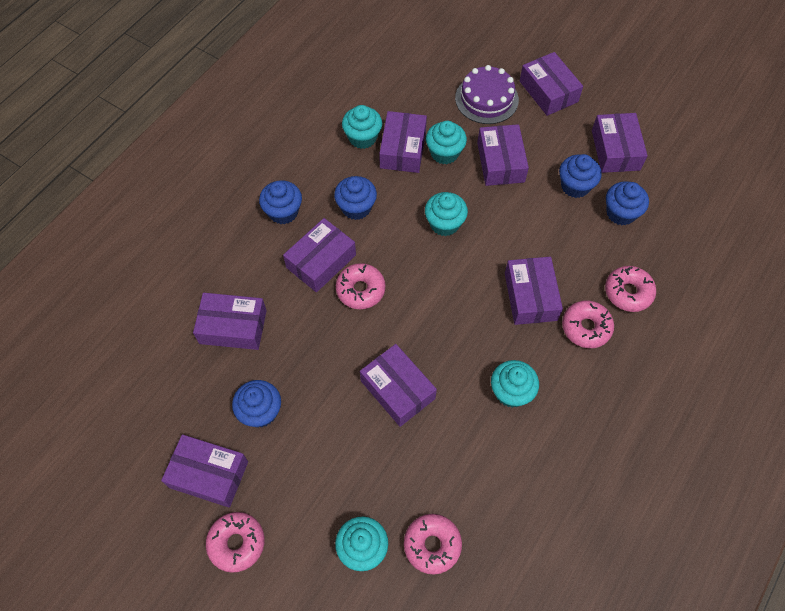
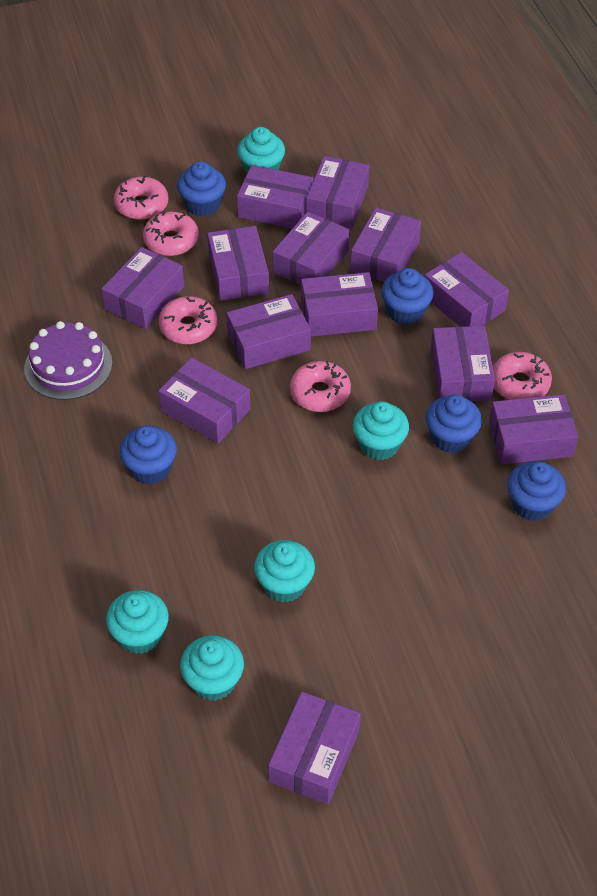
purple box: 9 -> 13

